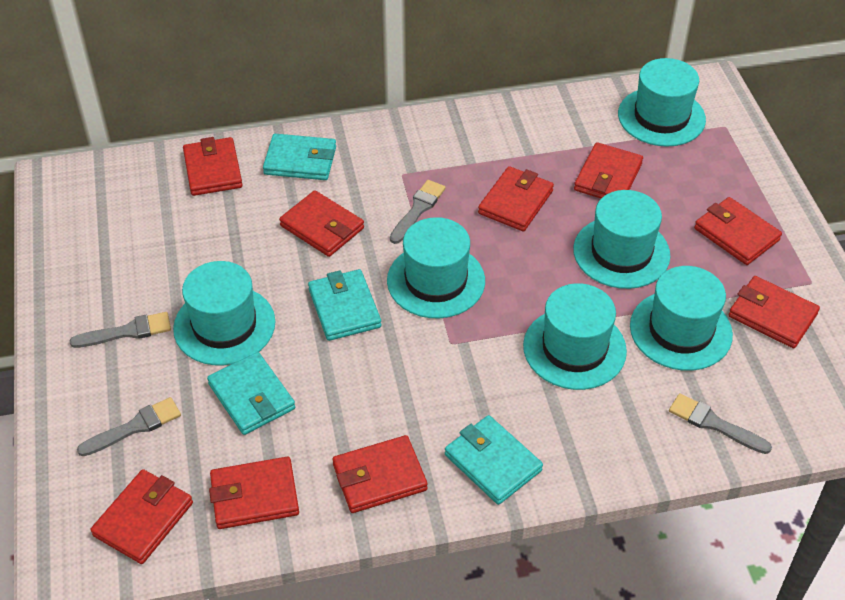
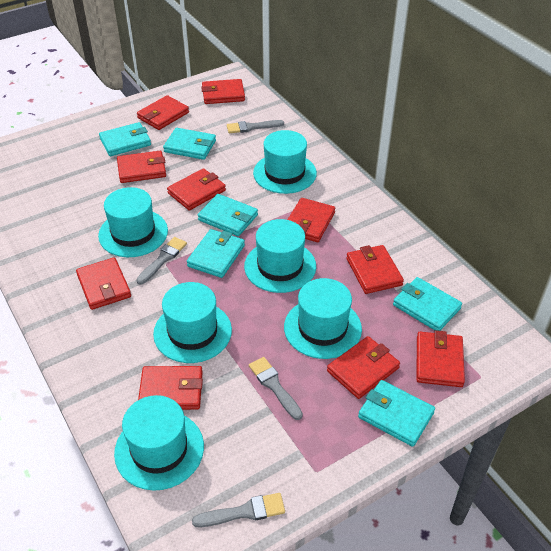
red wallet: 9 -> 10
turquoise wallet: 4 -> 6

